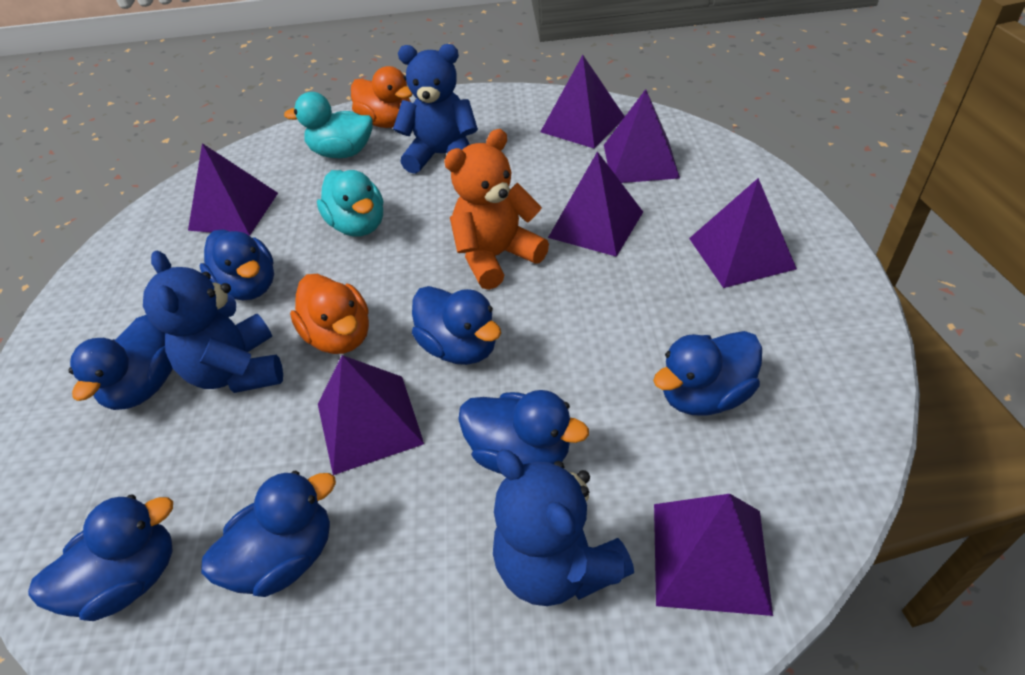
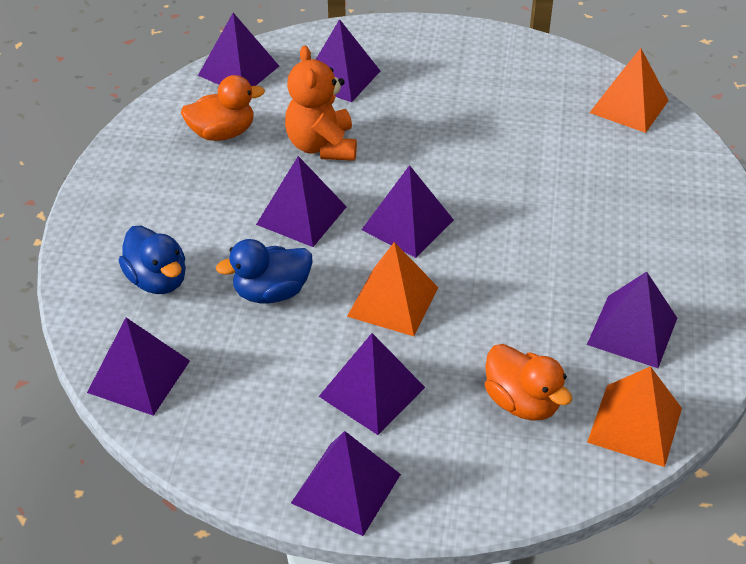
blue duck: 7 -> 2
blue teddy bear: 3 -> 0
orange pyramid: 0 -> 3
purple pyramid: 7 -> 8
turquoise duck: 2 -> 0

